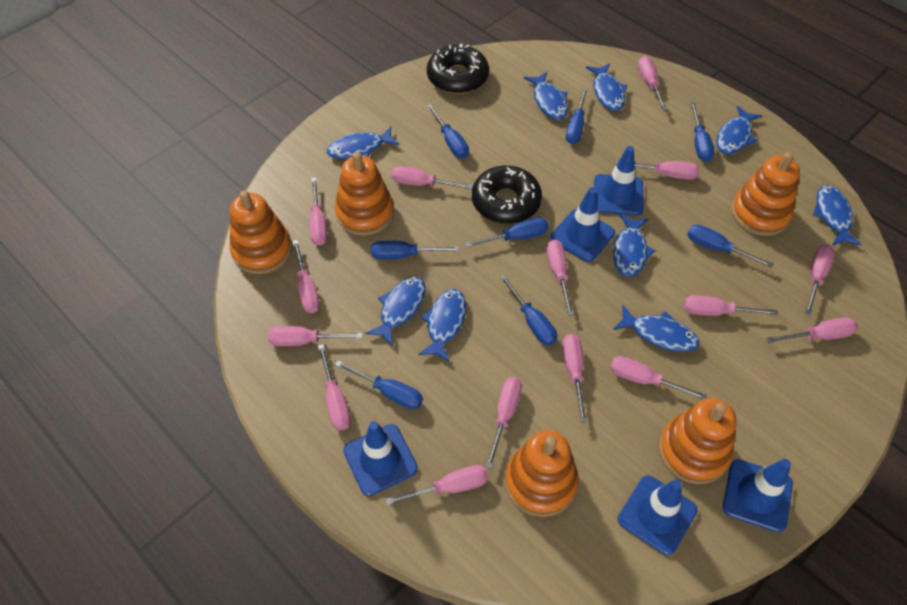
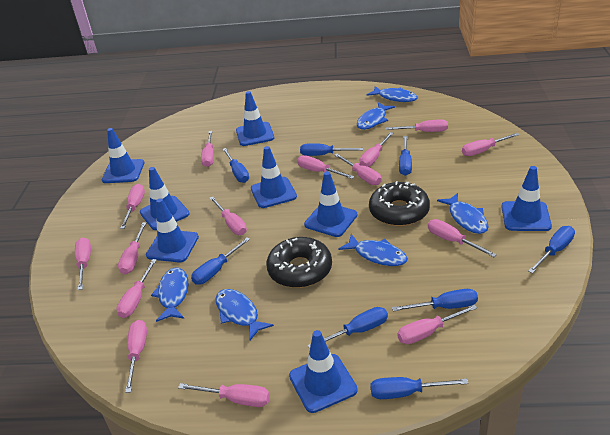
blue fish: 9 -> 6
blue traffic cone: 5 -> 8
orange stacking toy: 5 -> 0

